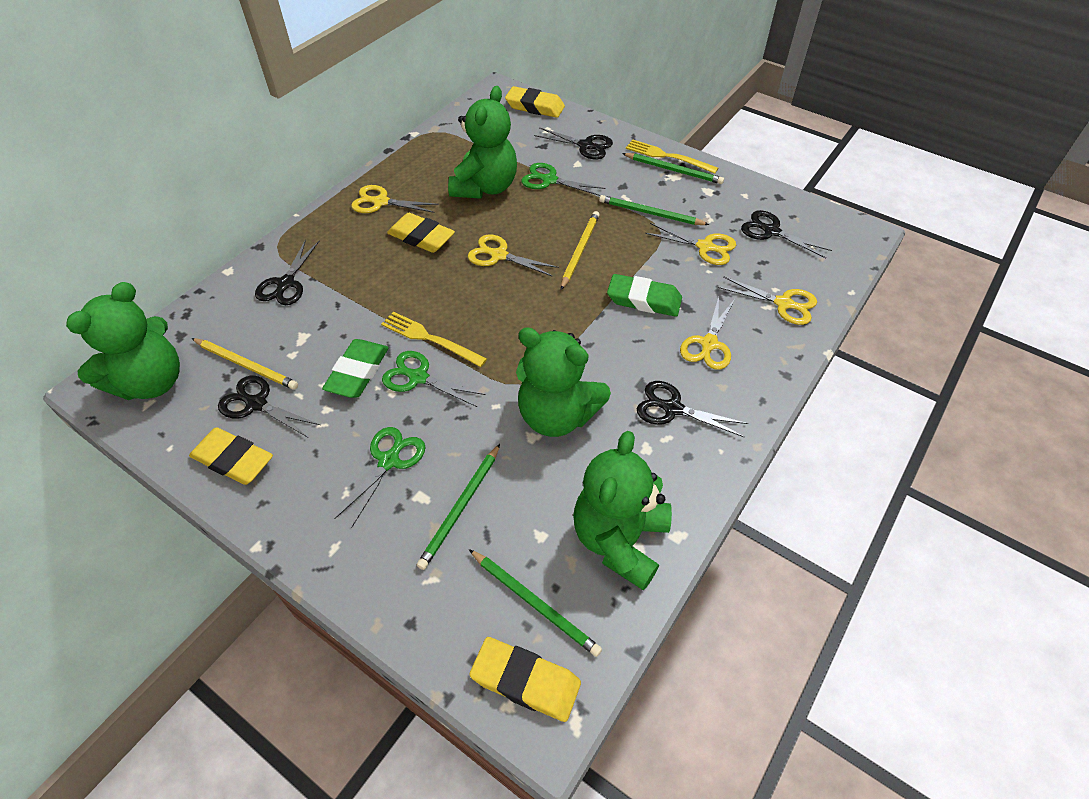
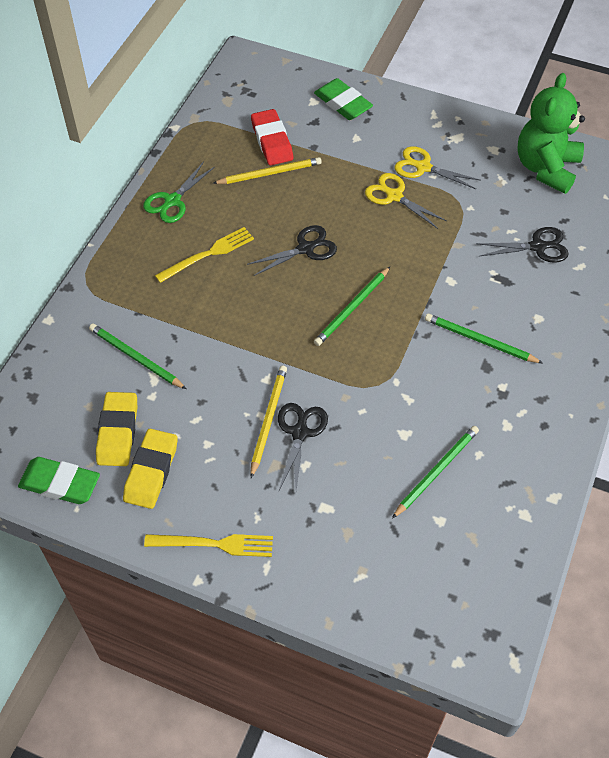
black scissors: 5 -> 3
green scissors: 3 -> 1
green teddy bear: 4 -> 1
red eraser: 0 -> 1
yellow eraser: 4 -> 2
yellow scissors: 5 -> 2

